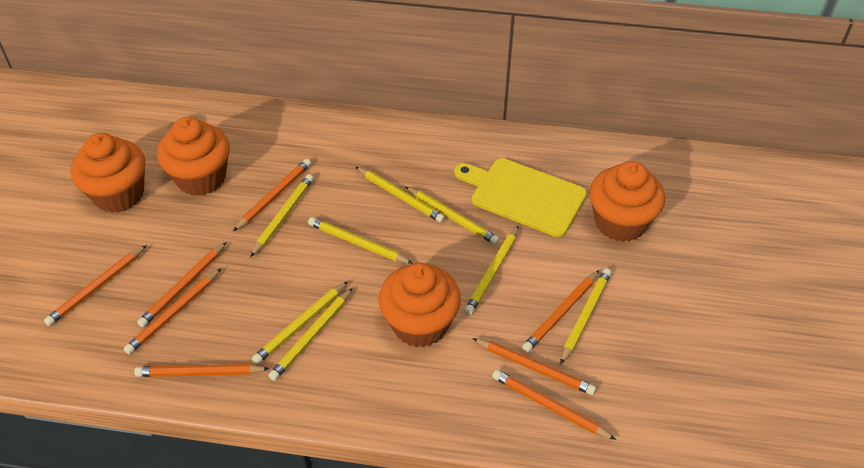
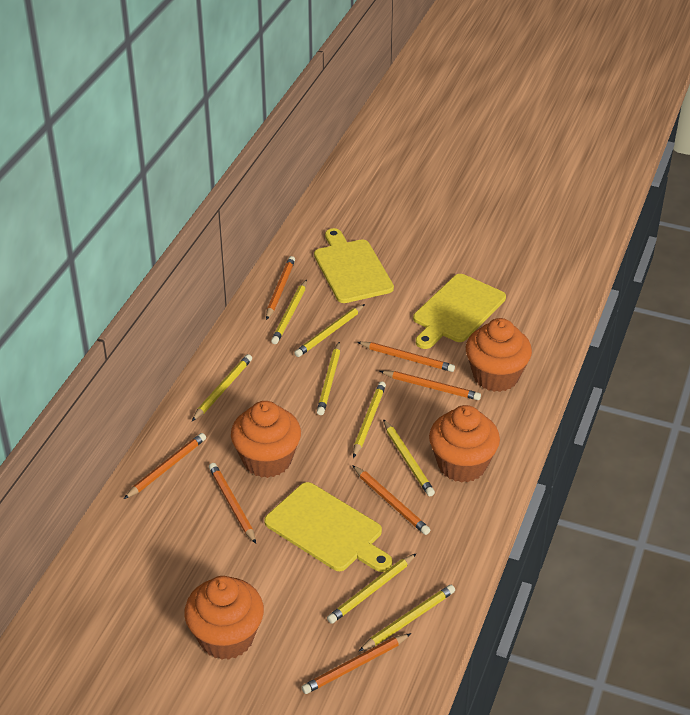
orange pencil: 8 -> 7
yellow cutting board: 1 -> 3

